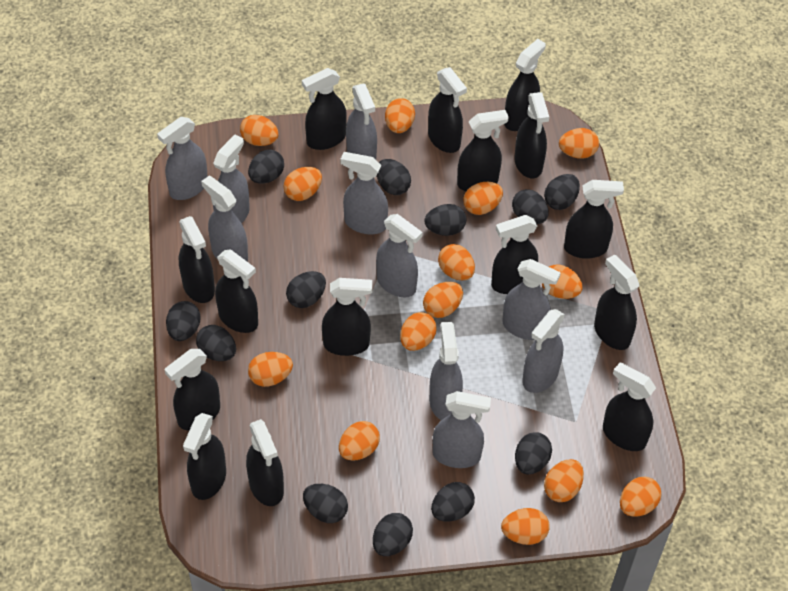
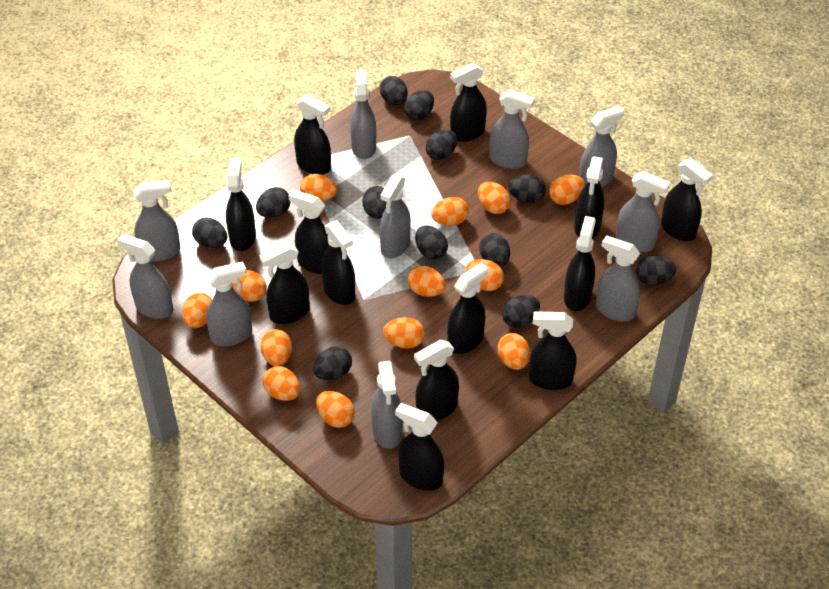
black spray bottle: 15 -> 13
orange egg: 14 -> 13

